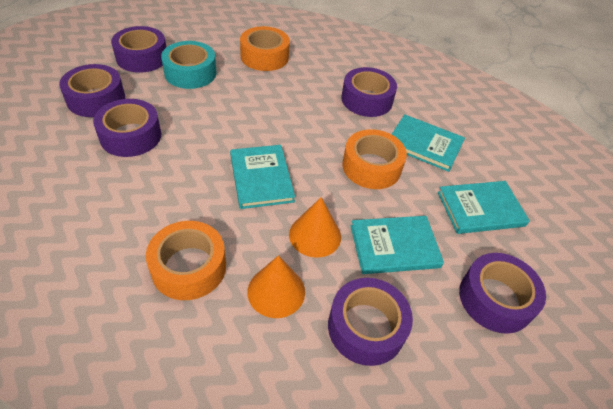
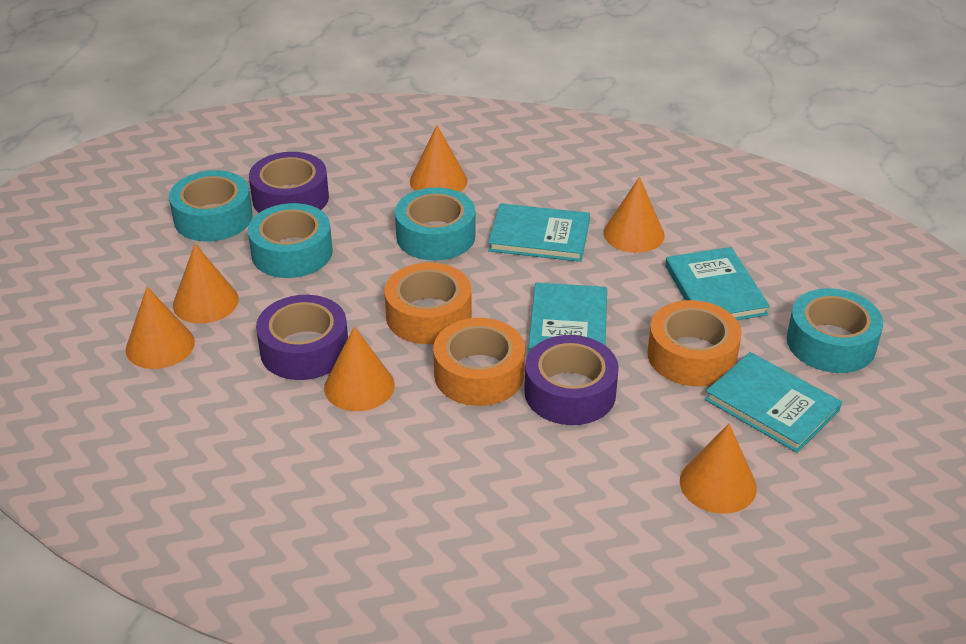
orange cone: 2 -> 6
purple tape: 6 -> 3
turquoise tape: 1 -> 4

